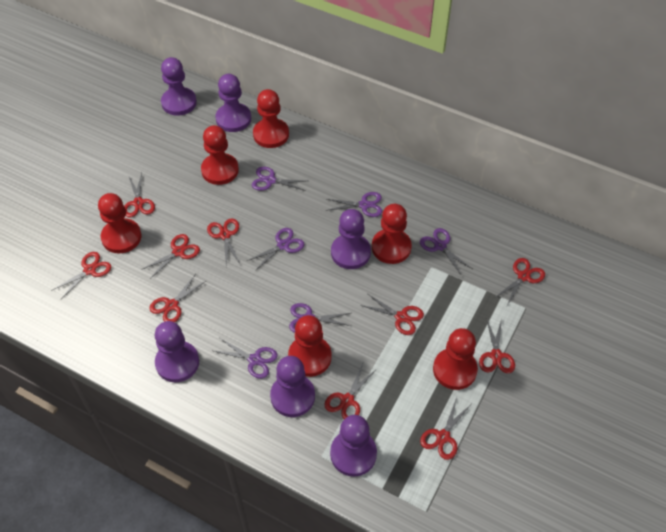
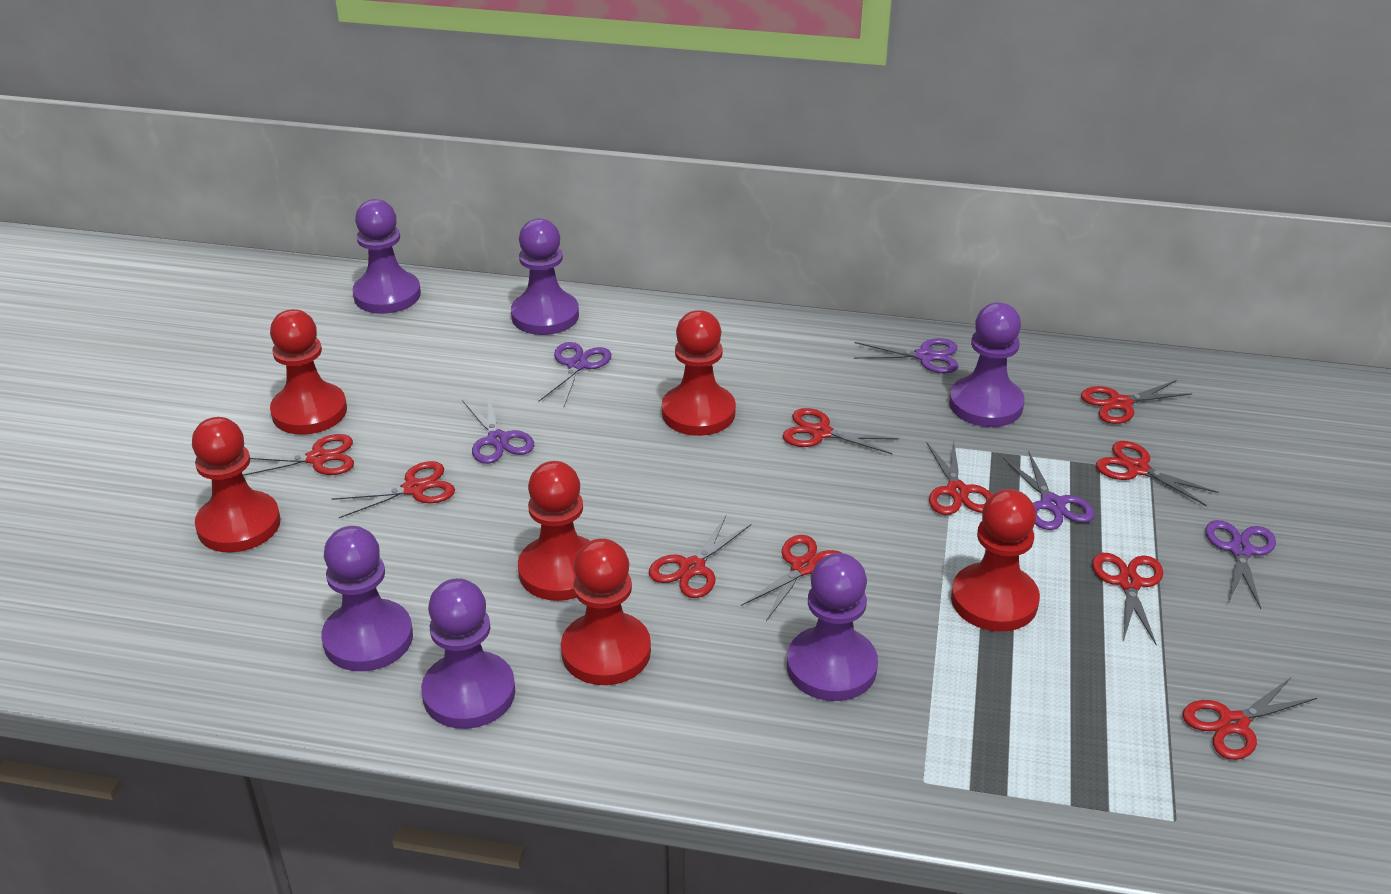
purple scissors: 6 -> 5

